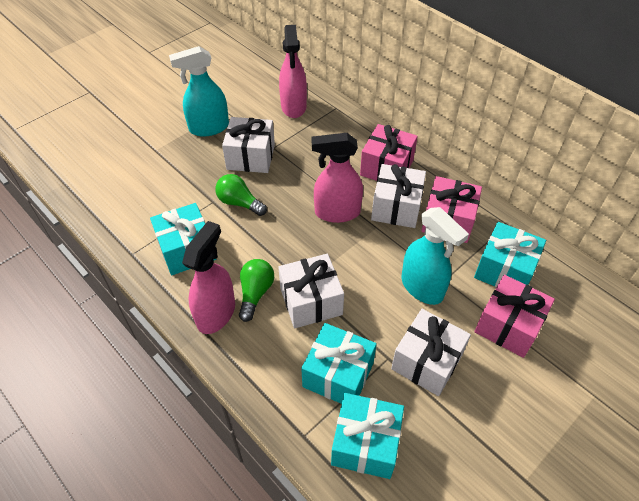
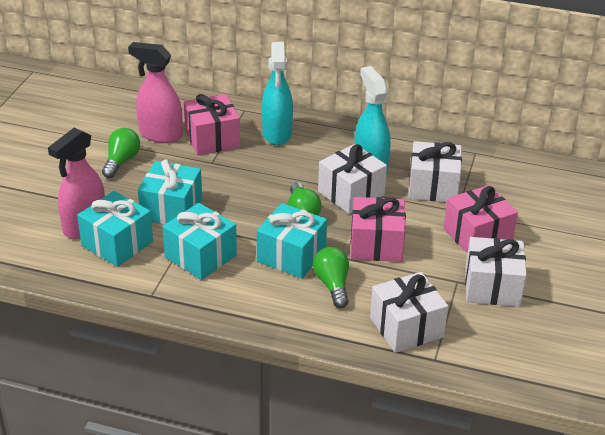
green light bulb: 2 -> 3
pink spray bottle: 3 -> 2

